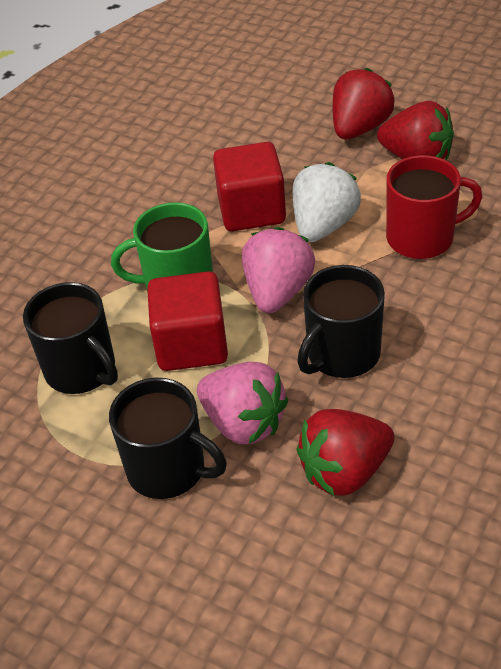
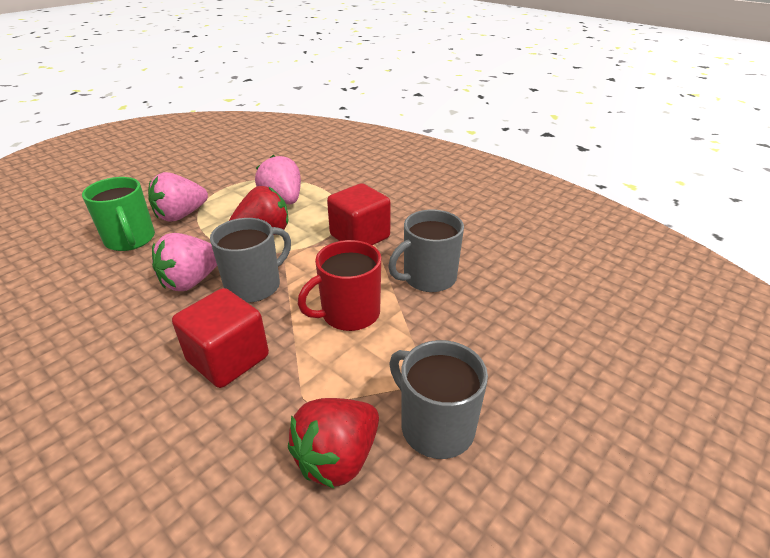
black mug: 3 -> 0
grey mug: 0 -> 3
pink strawberry: 2 -> 3
red strawberry: 3 -> 2
white strawberry: 1 -> 0

